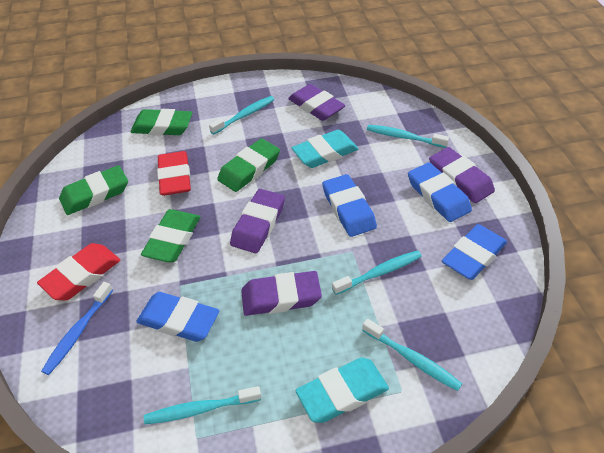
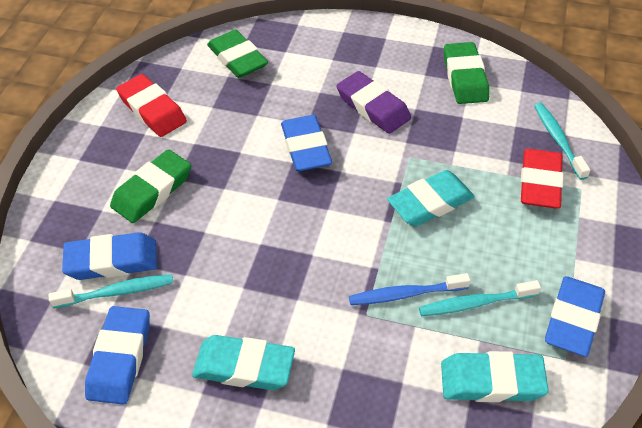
green eraser: 4 -> 3
purple eraser: 4 -> 1
turquoise eraser: 2 -> 3
turquoise toothbrush: 5 -> 3

